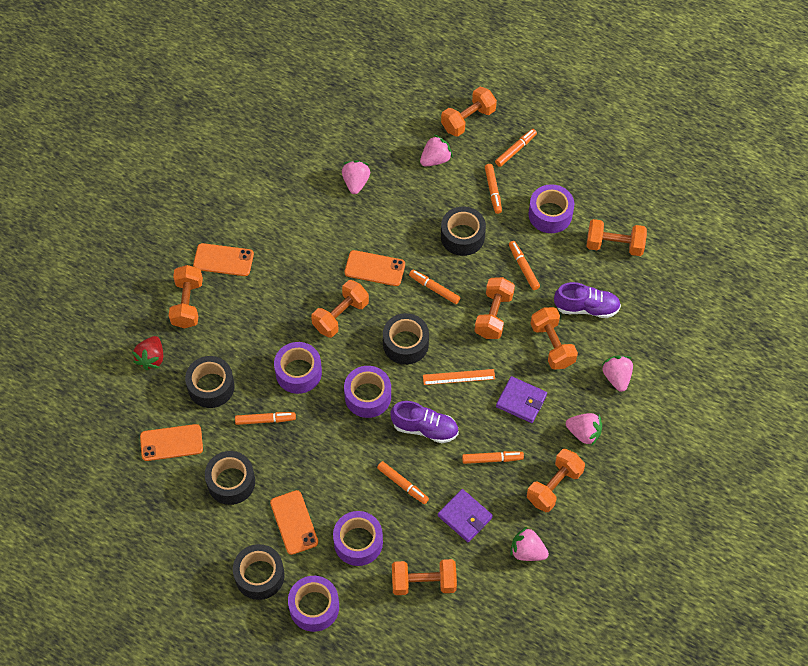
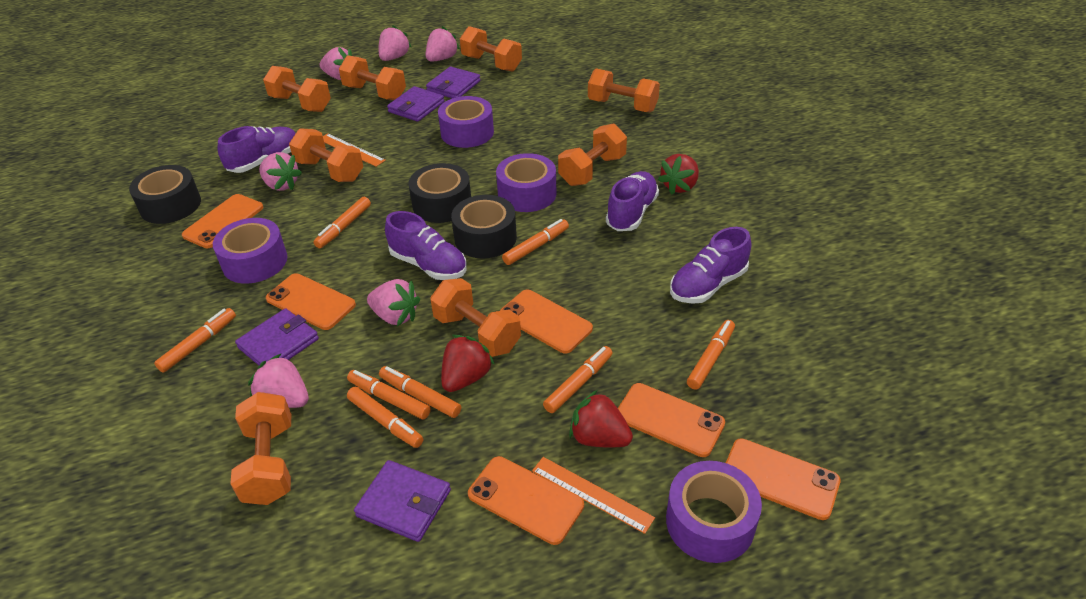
black tape: 5 -> 3
orange marker: 7 -> 8
orange phone: 4 -> 6
orange ruler: 1 -> 2
pink strawberry: 5 -> 6
purple shoe: 2 -> 4
purple tape: 5 -> 4
purple wallet: 2 -> 4
red strawberry: 1 -> 3

